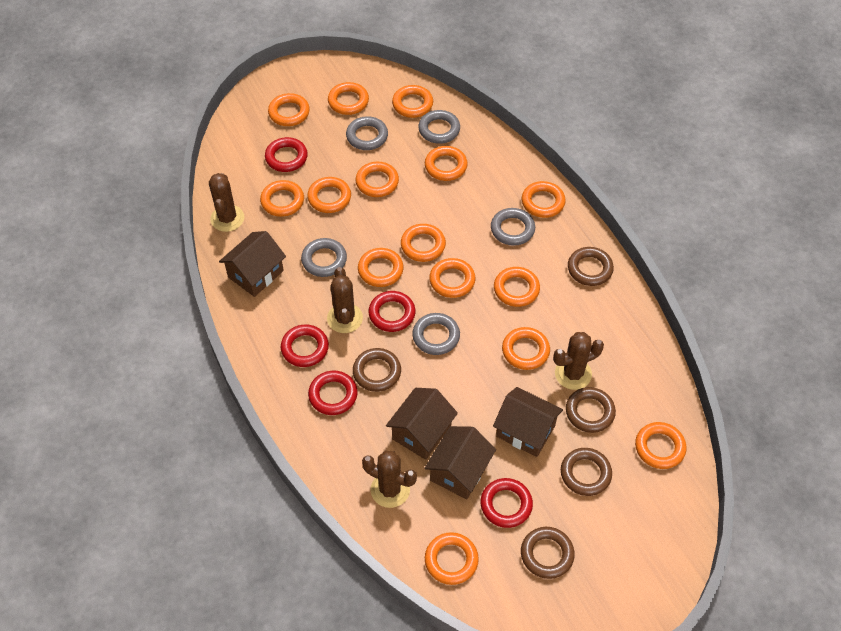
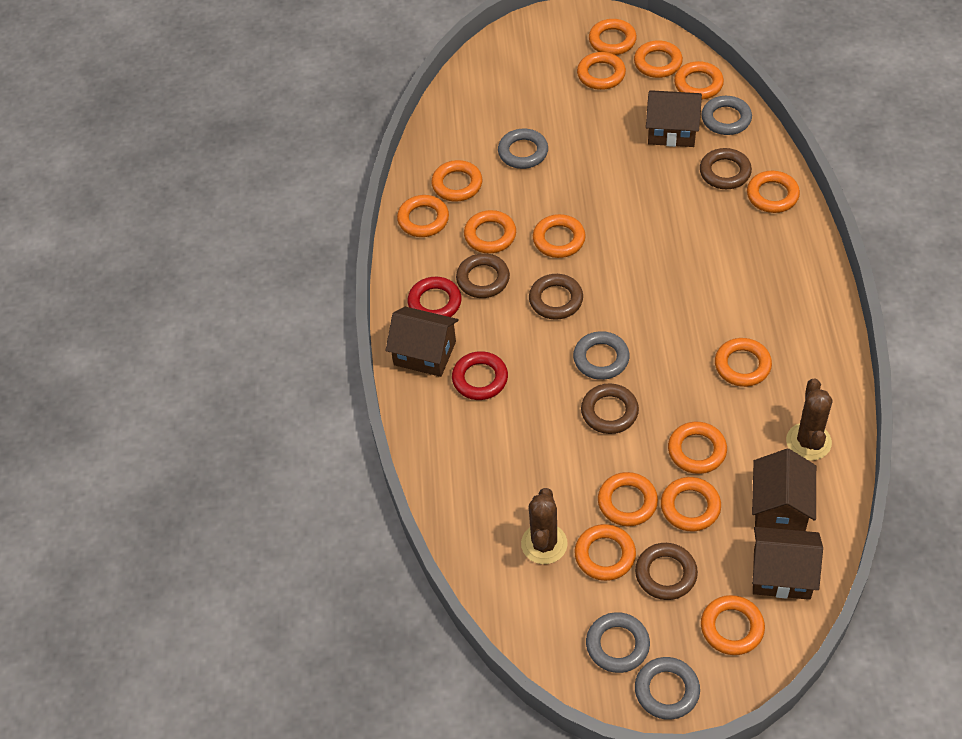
brown cactus: 4 -> 2
red ring: 5 -> 2

